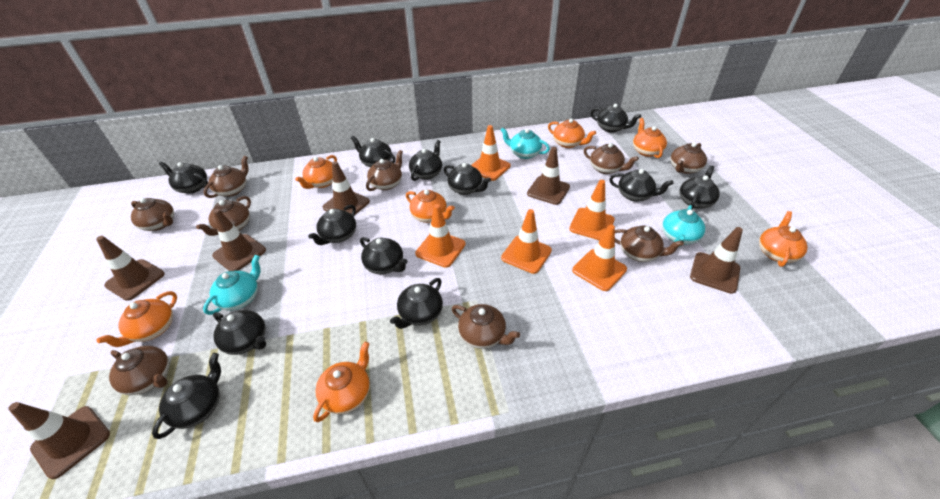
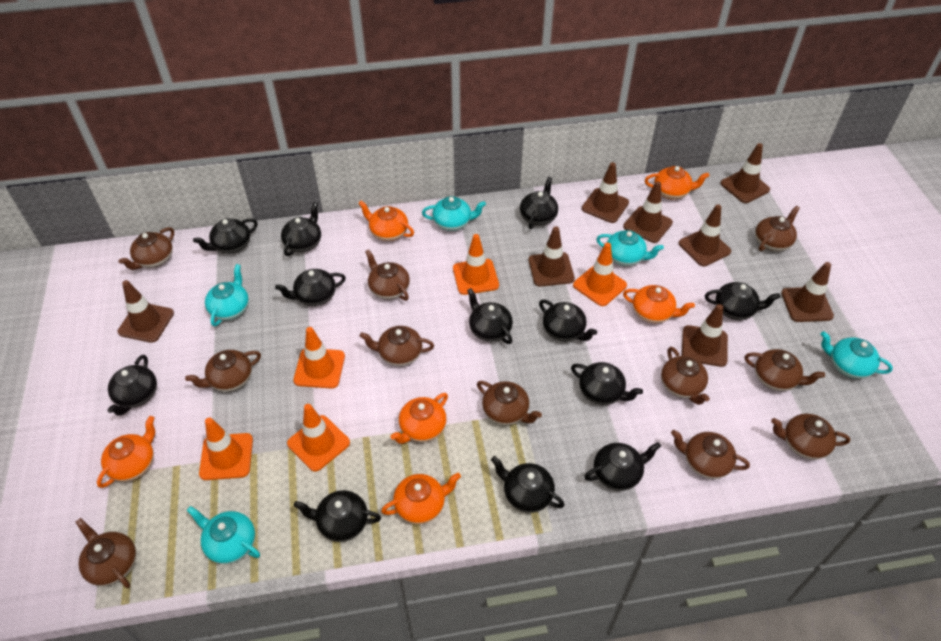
brown teapot: 9 -> 11
brown traffic cone: 6 -> 8
orange teapot: 7 -> 6
turquoise teapot: 3 -> 5

